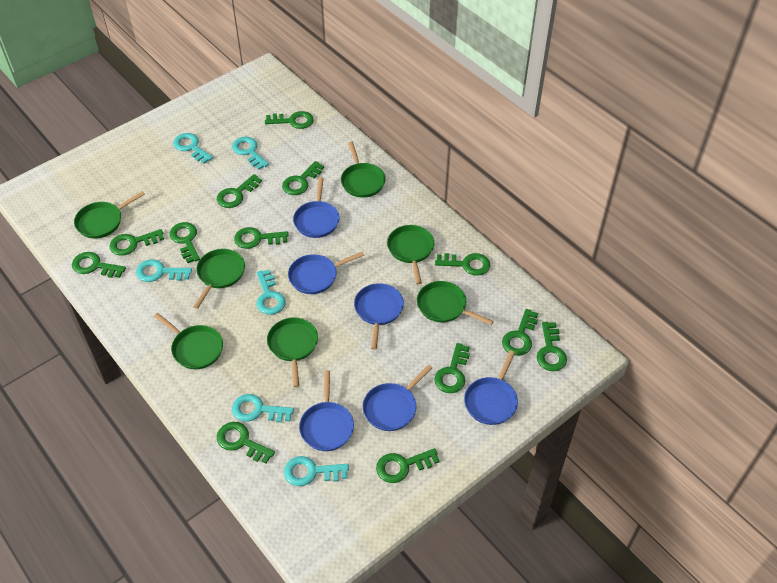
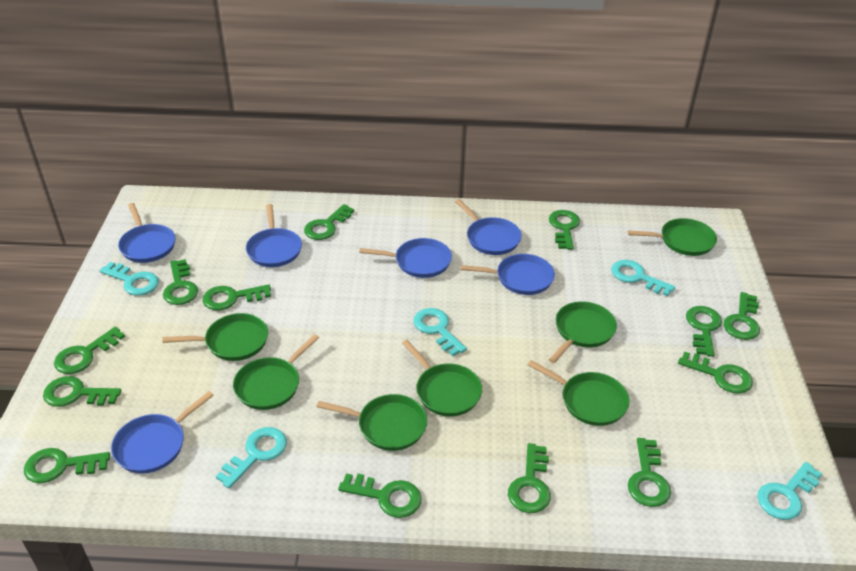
turquoise key: 6 -> 5

